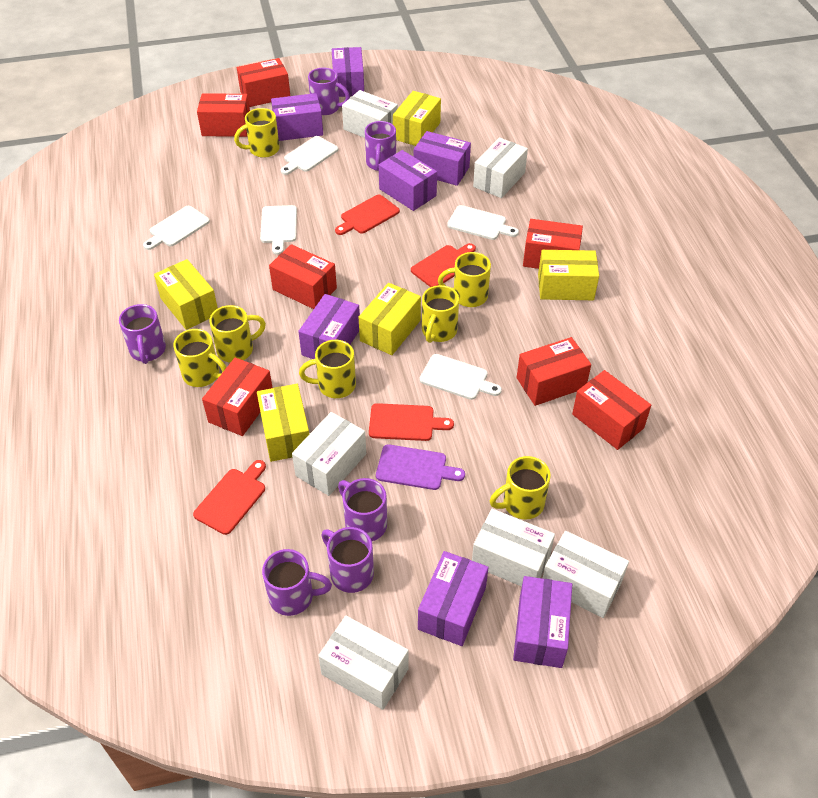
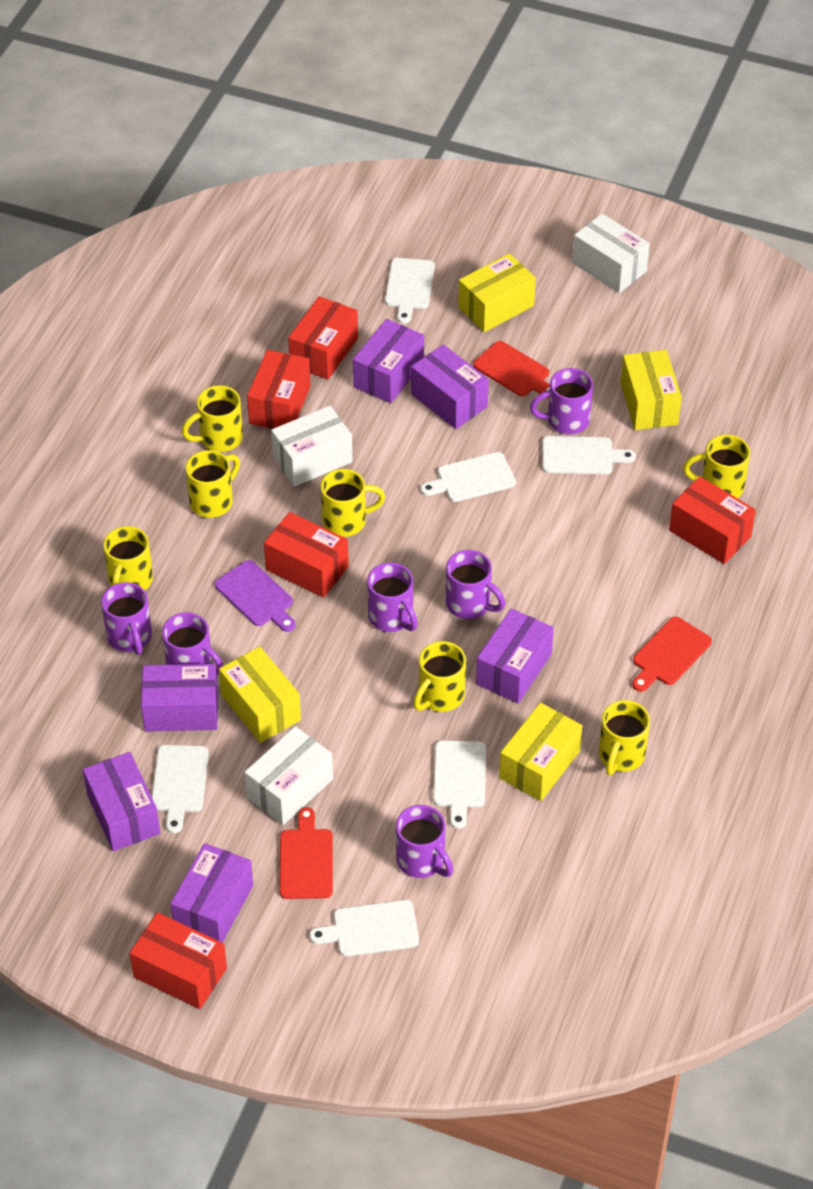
purple box: 7 -> 6
red box: 7 -> 5
red cutting board: 4 -> 3
white box: 6 -> 3
white cutting board: 5 -> 6
yellow box: 5 -> 4

